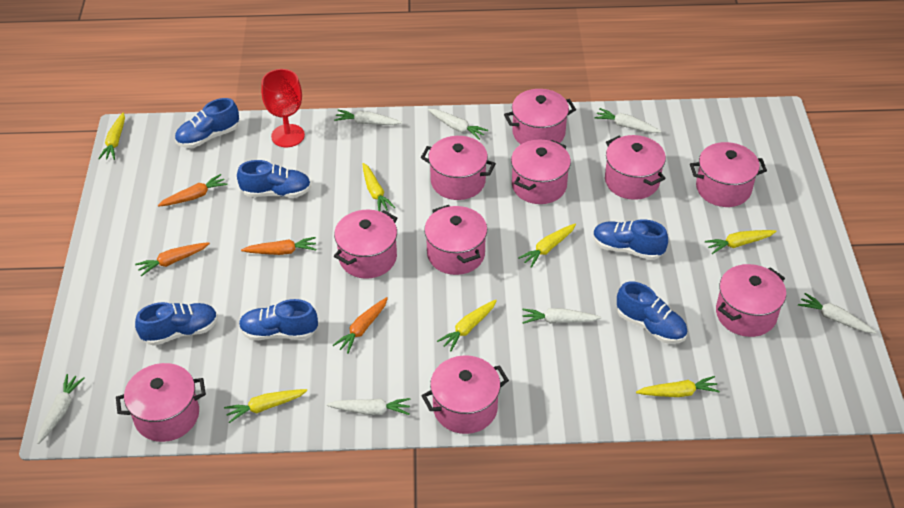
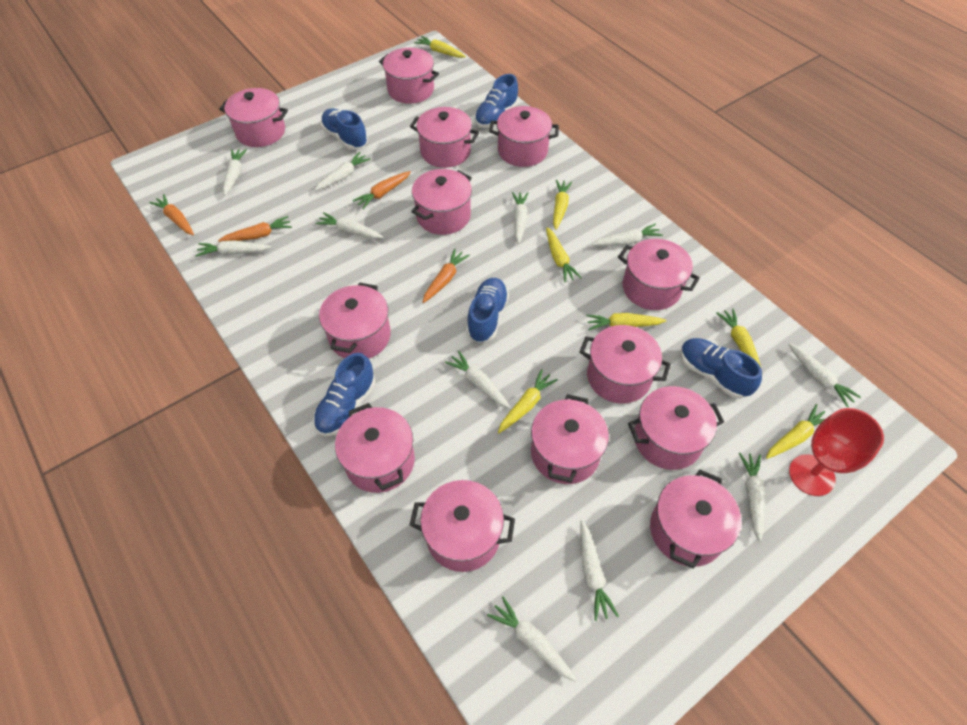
blue shoe: 6 -> 5
pink pot: 10 -> 13
white carrot: 7 -> 11

